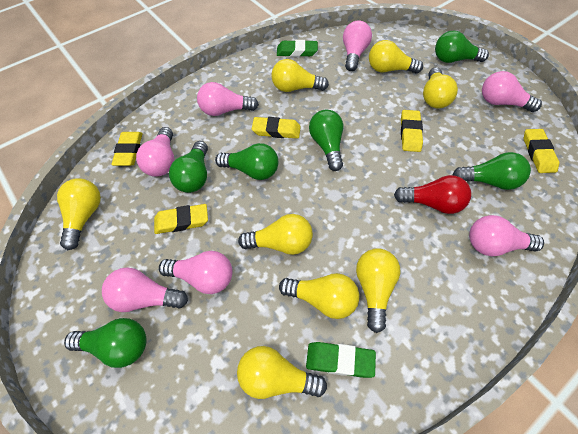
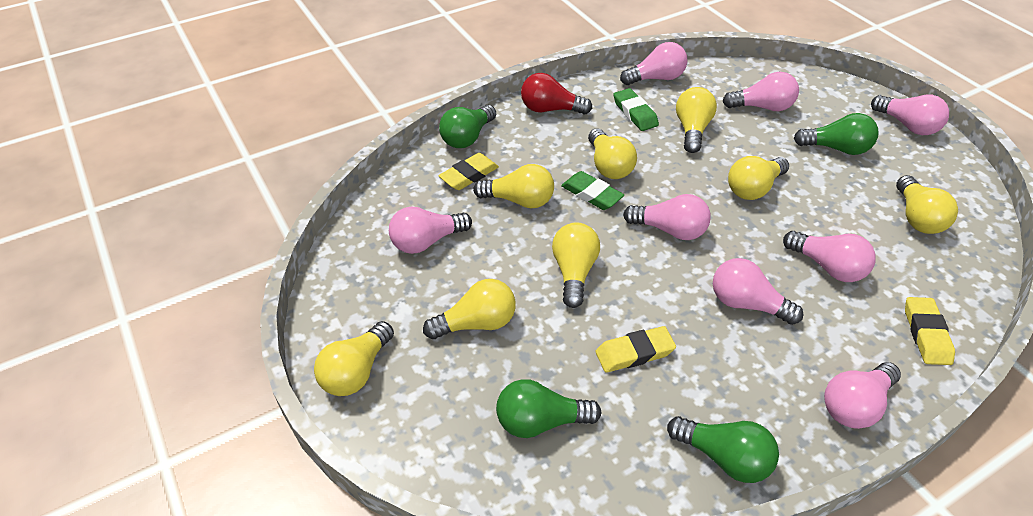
green light bulb: 6 -> 4
pink light bulb: 7 -> 8
yellow eraser: 5 -> 3

